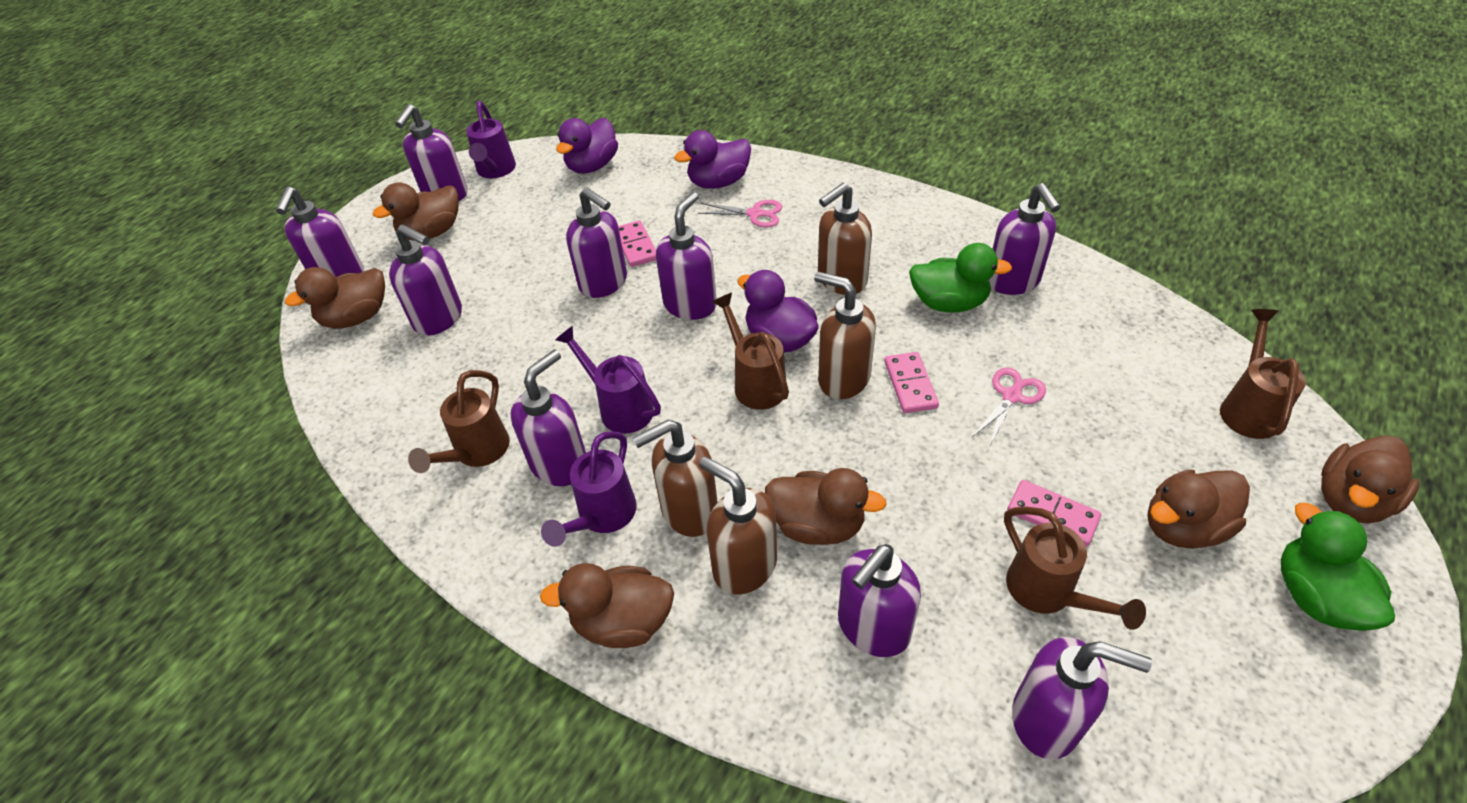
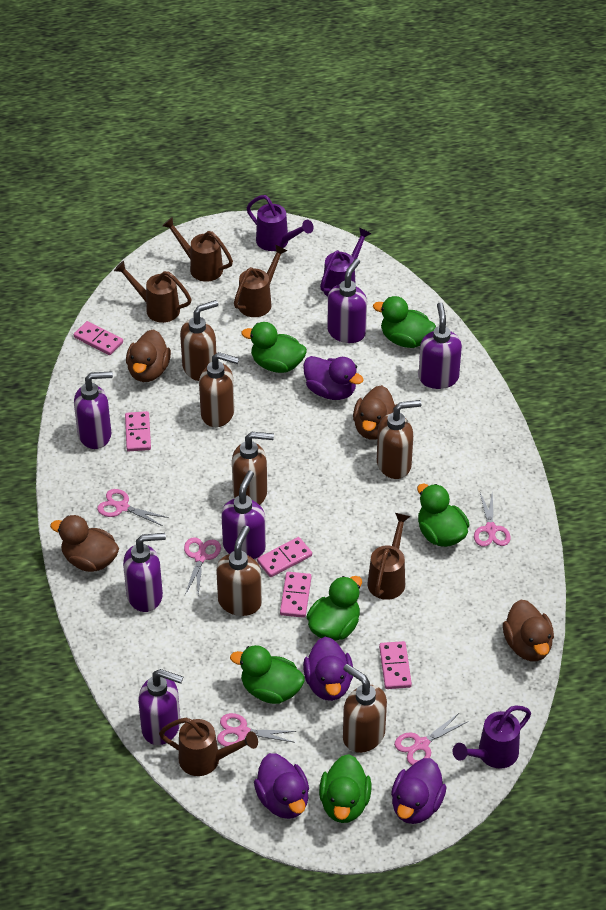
brown duck: 6 -> 4
brown soap dispenser: 4 -> 6
brown watering can: 4 -> 5
green duck: 2 -> 6
pink domino: 3 -> 5
pink scissors: 2 -> 5
purple duck: 3 -> 4
purple soap dispenser: 9 -> 6

